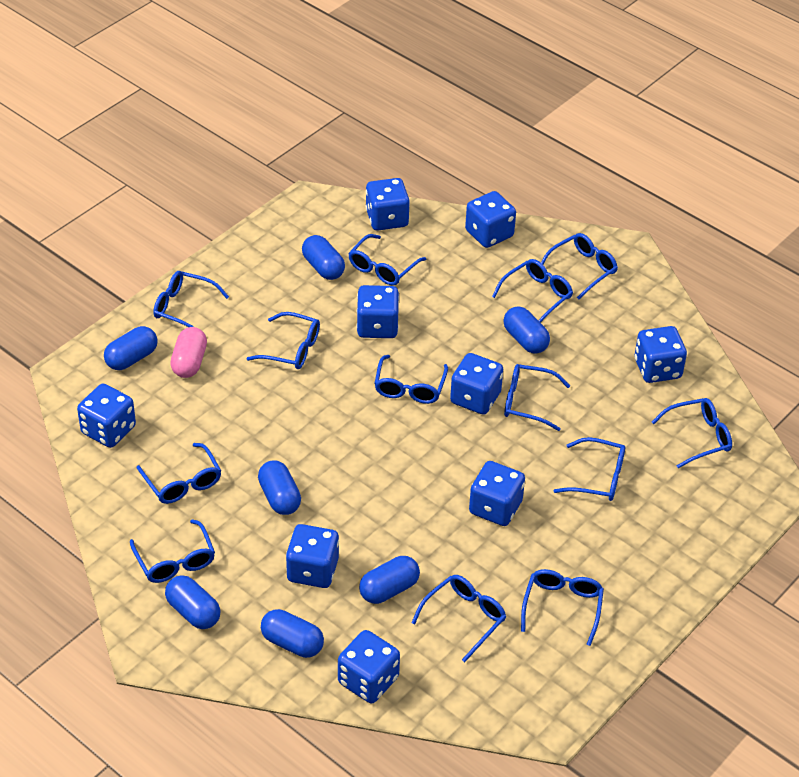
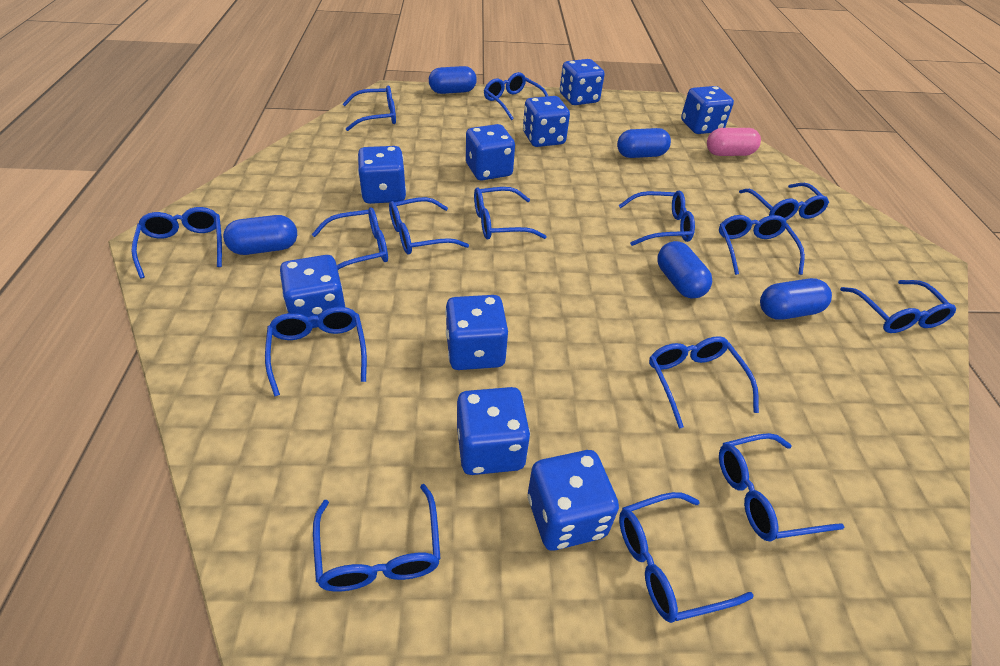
blue capsule: 7 -> 5
blue glasses: 13 -> 15

